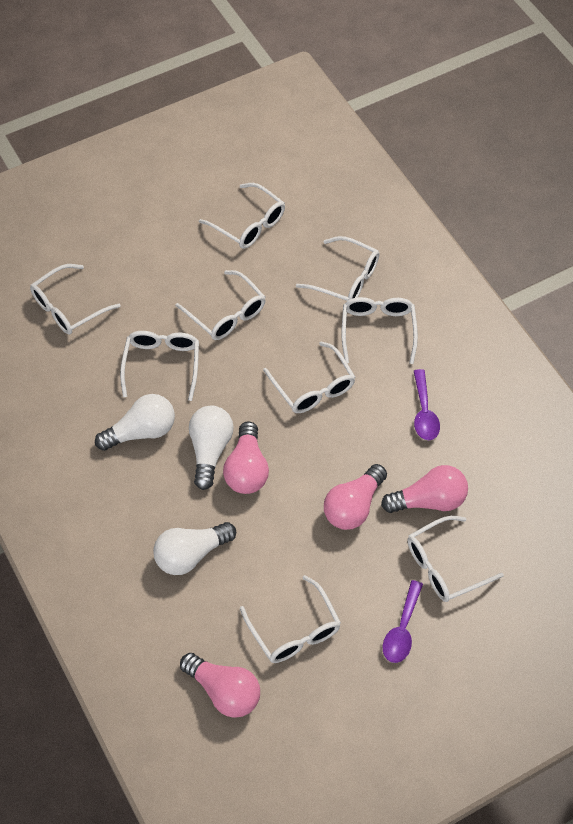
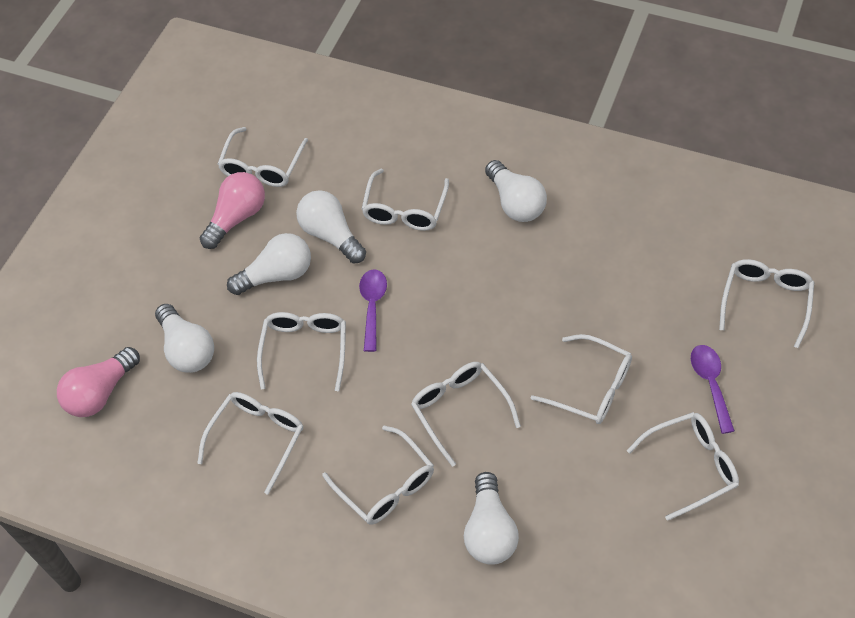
pink light bulb: 4 -> 2
white light bulb: 3 -> 5

